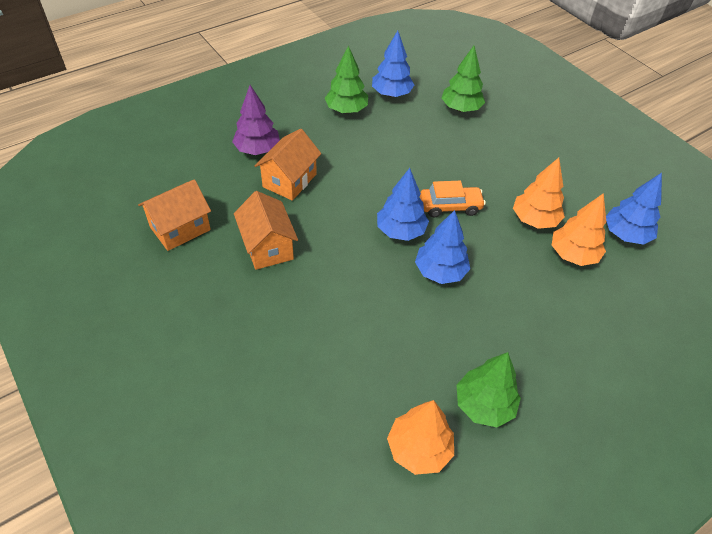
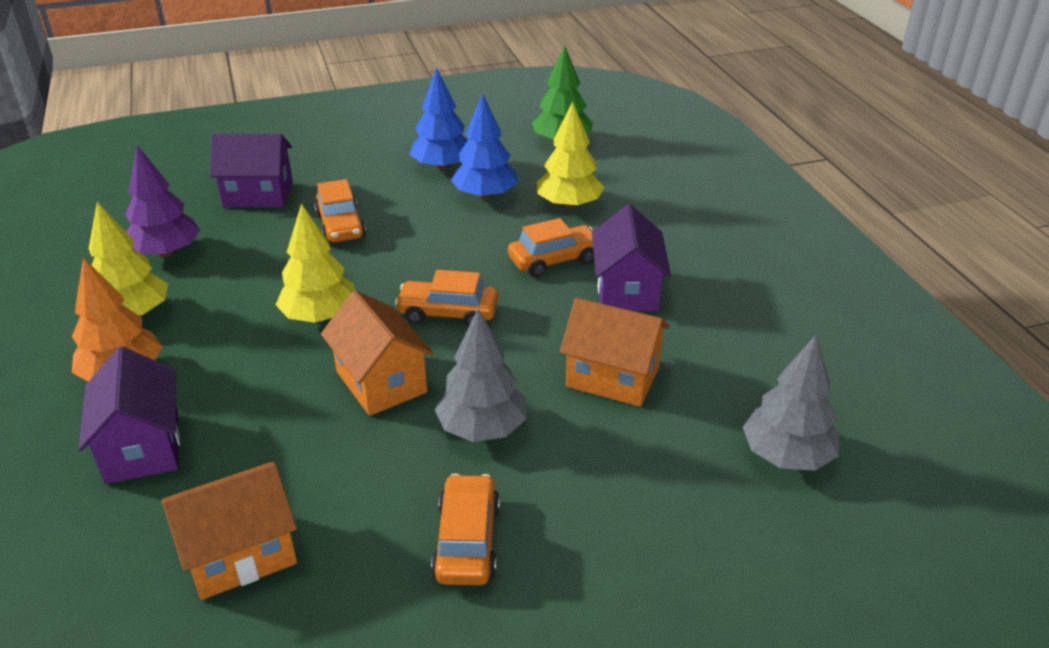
blue tree: 4 -> 2
green tree: 3 -> 1
grey tree: 0 -> 2
orange car: 1 -> 4
orange tree: 3 -> 1
purple house: 0 -> 3
yellow tree: 0 -> 3

